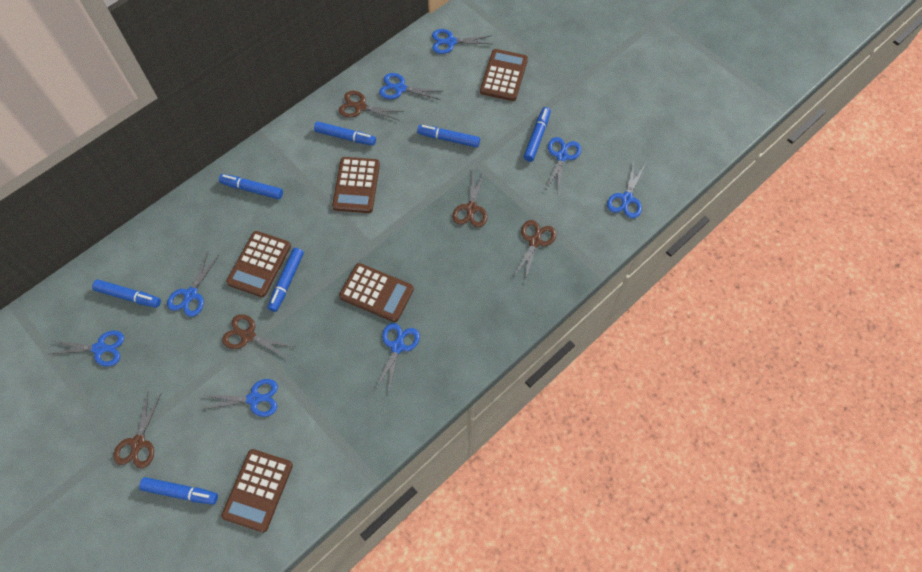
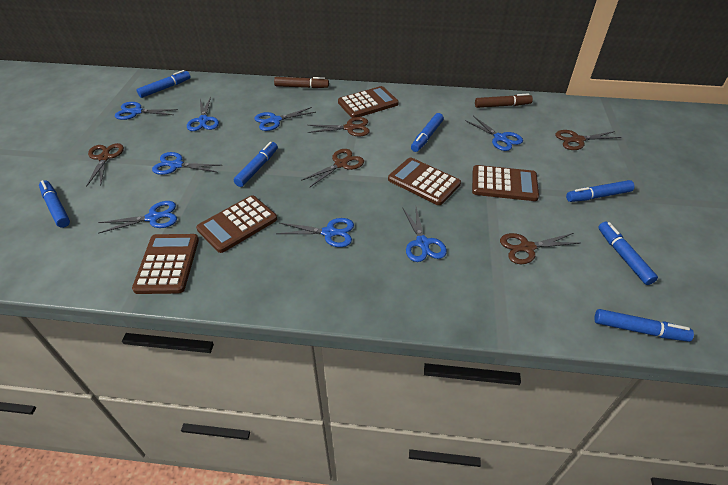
brown marker: 0 -> 2

